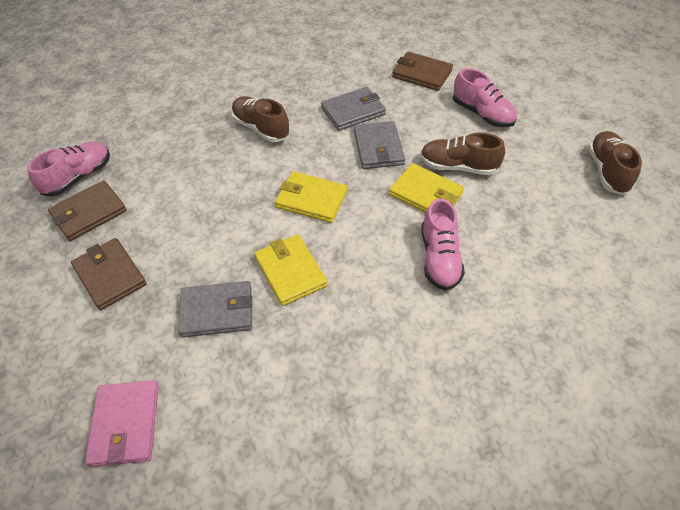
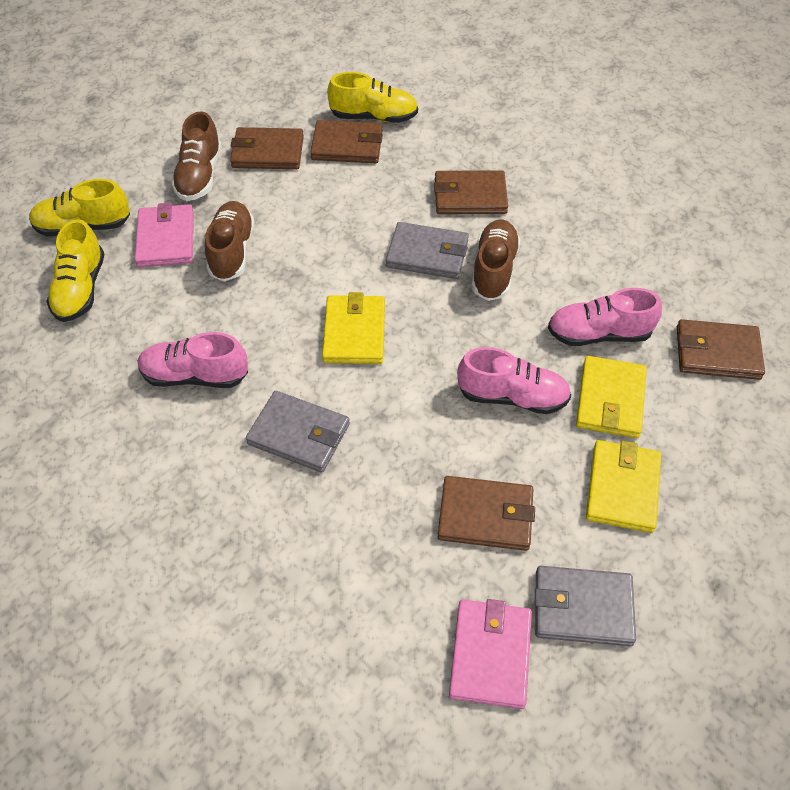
brown wallet: 3 -> 5
pink wallet: 1 -> 2
yellow shoe: 0 -> 3

